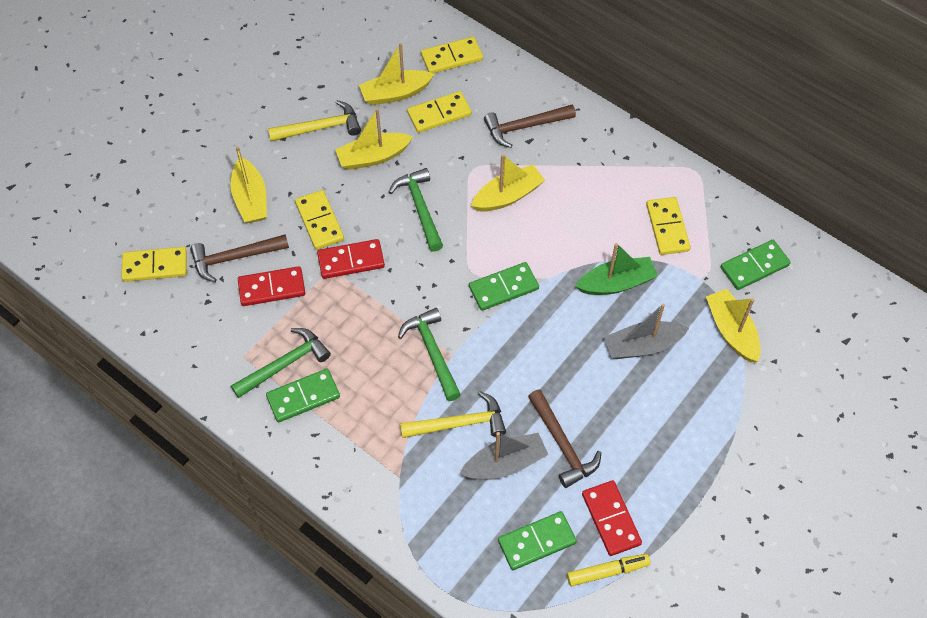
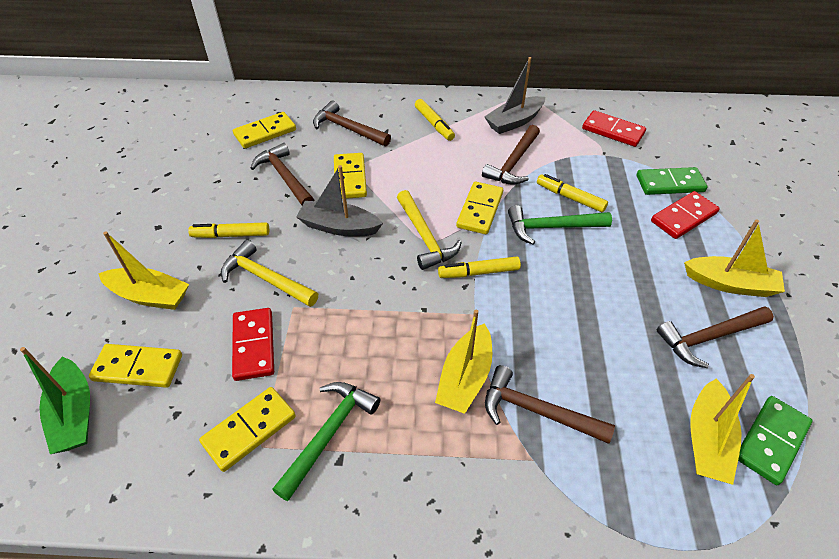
brown hammer: 3 -> 5
green domino: 4 -> 2
green hammer: 3 -> 2
yellow boat: 5 -> 4
yellow marker: 1 -> 4

